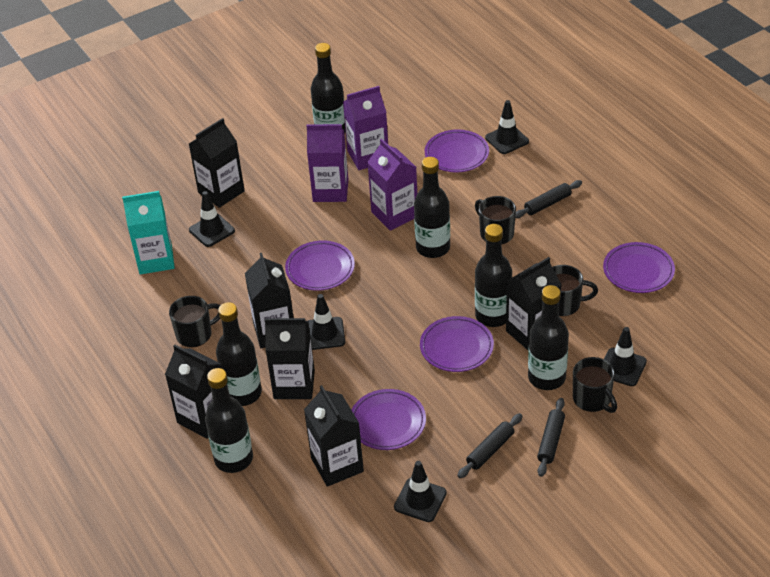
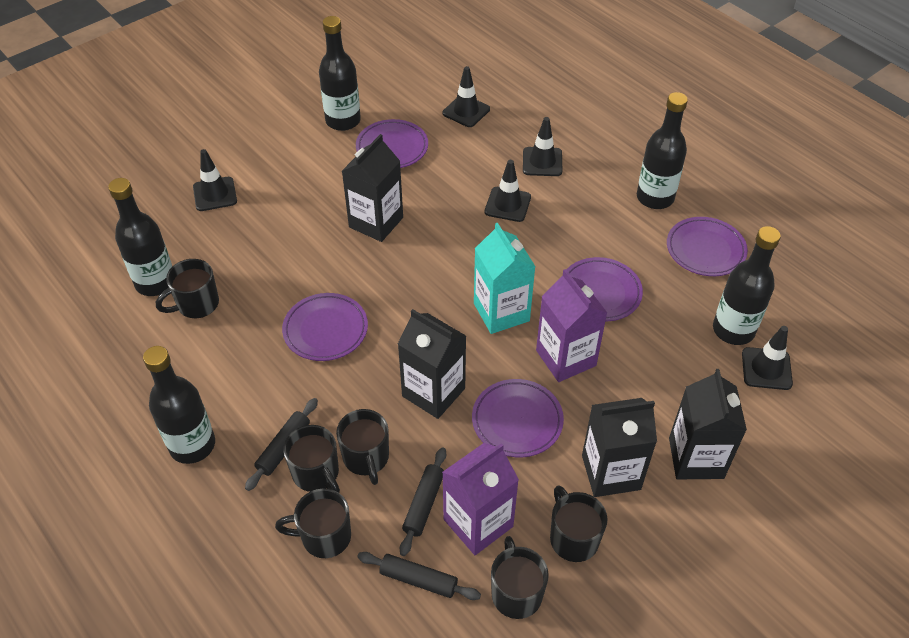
black bottle: 6 -> 5
black carton: 6 -> 4
black mug: 4 -> 6
purple carton: 3 -> 2

